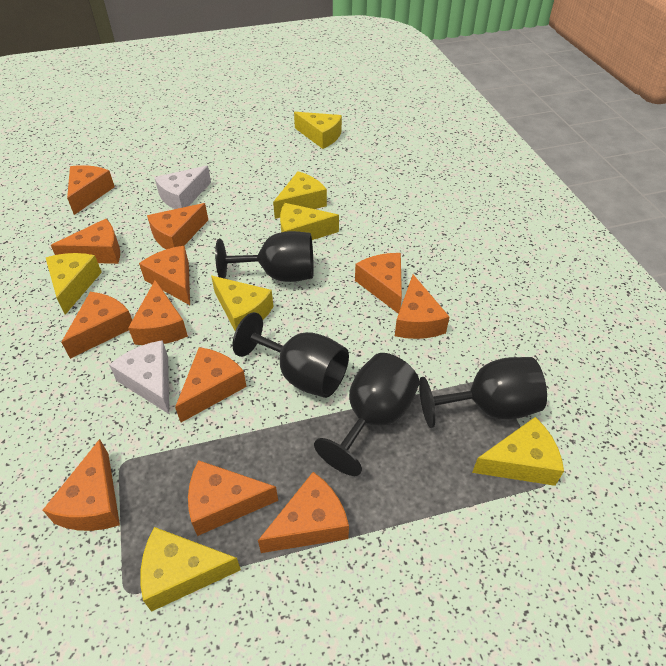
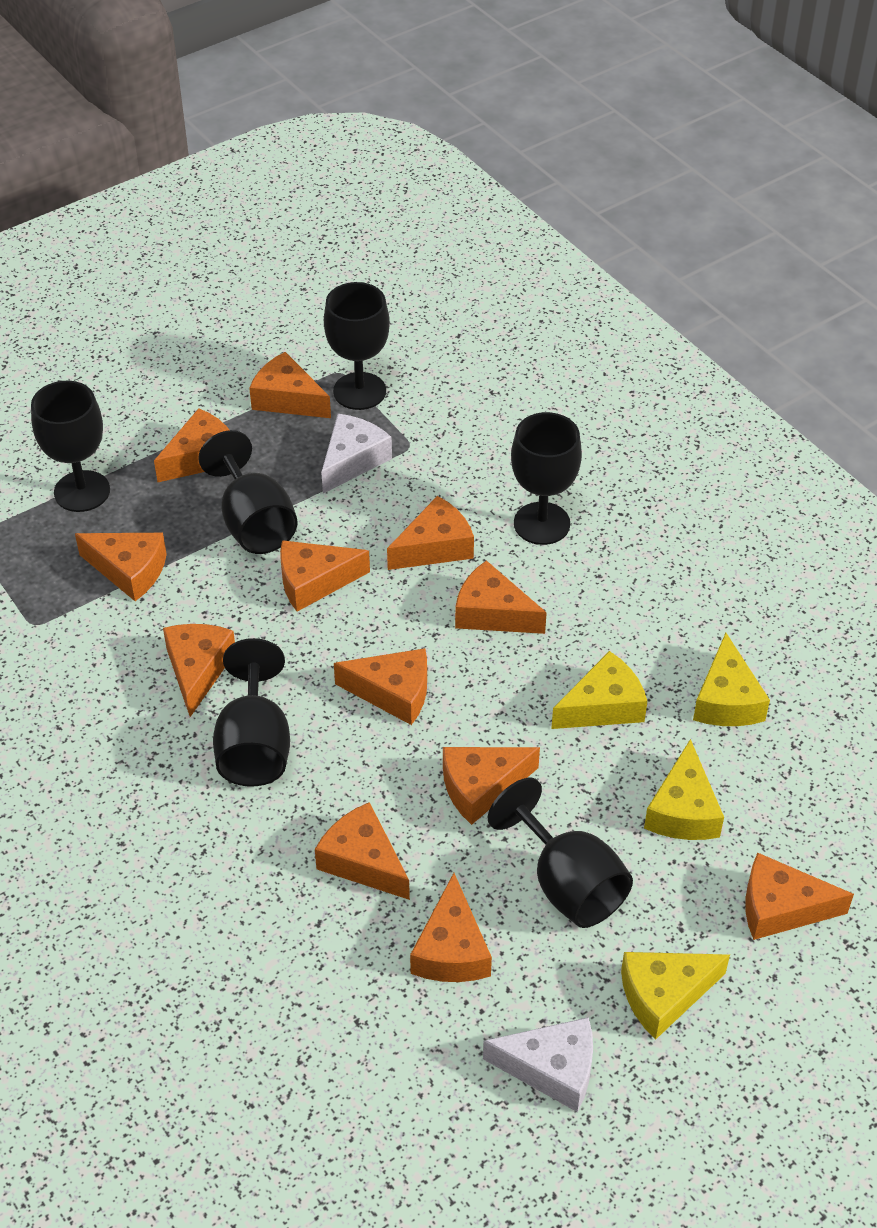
black goblet: 4 -> 6
yellow cheese: 7 -> 4

